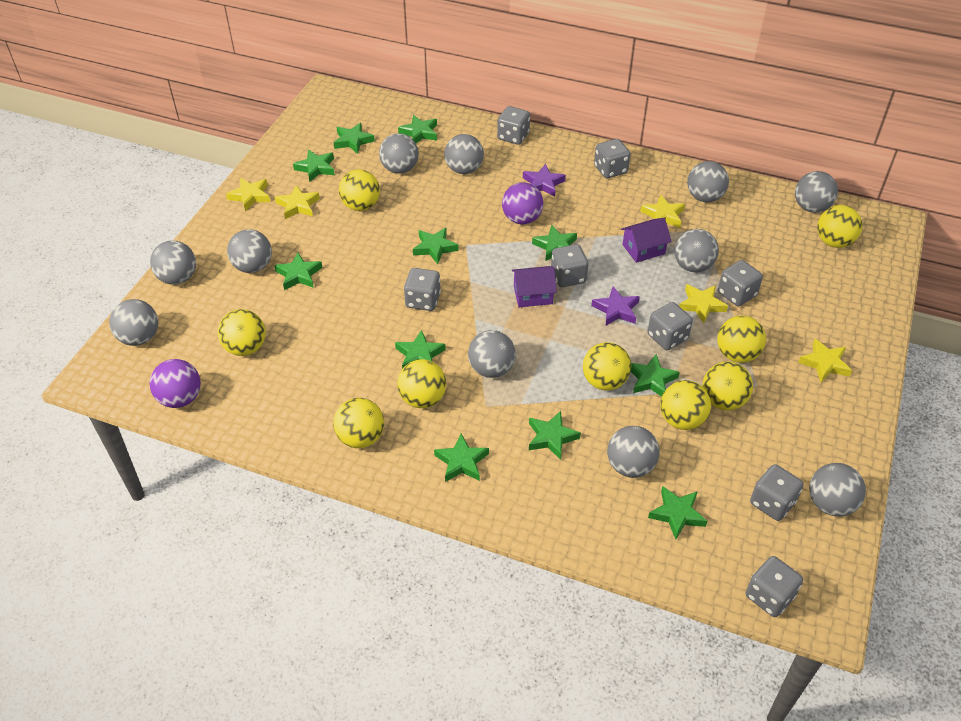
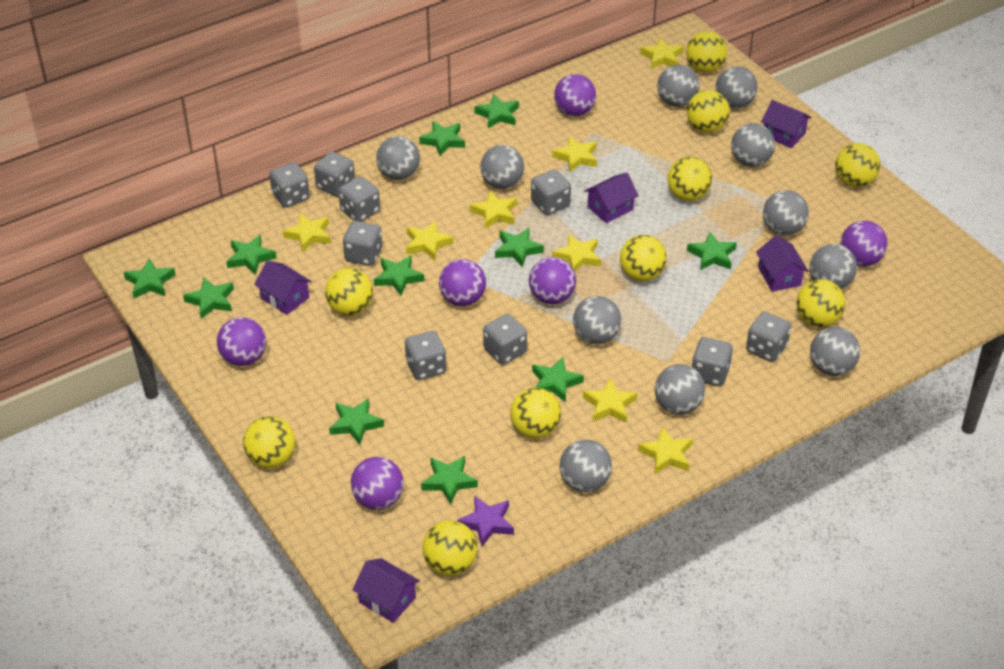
grey dice: 8 -> 9
purple ball: 2 -> 6
purple house: 2 -> 5
purple star: 2 -> 1
yellow ball: 9 -> 10
yellow star: 5 -> 8

